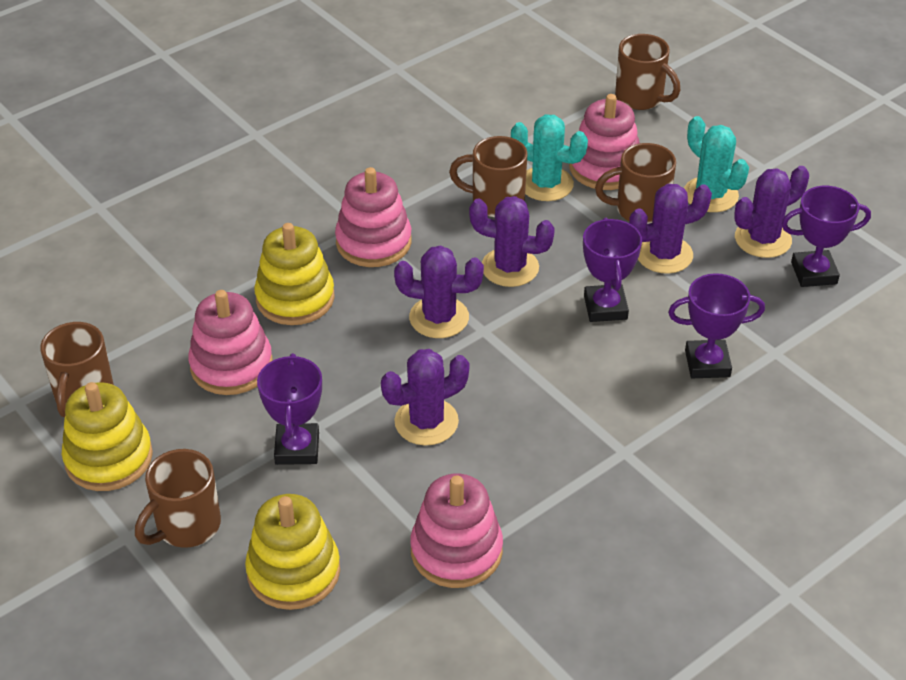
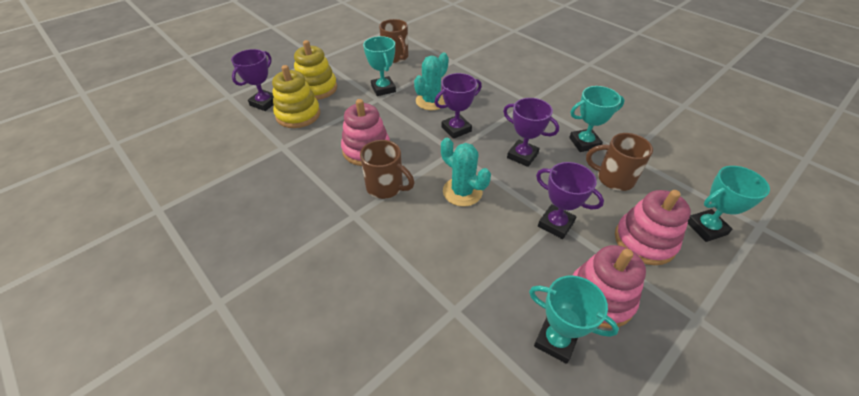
brown mug: 5 -> 3
pink stacking toy: 4 -> 3
purple cactus: 5 -> 0
turquoise trophy: 0 -> 4
yellow stacking toy: 3 -> 2

